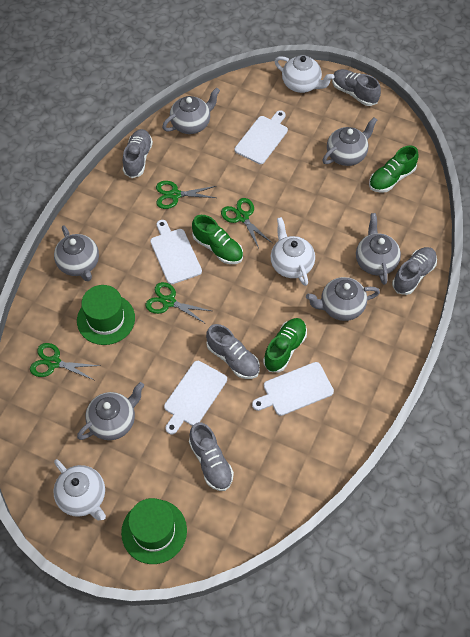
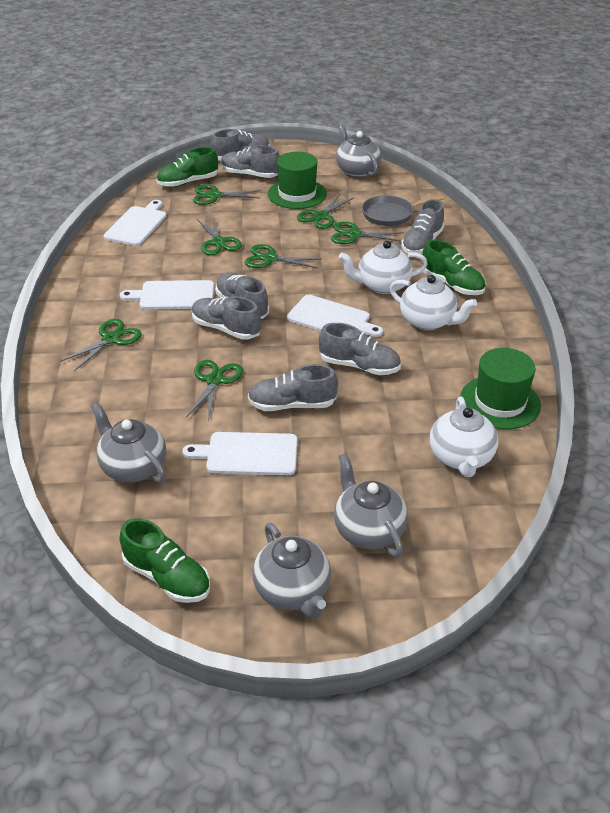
green scissors: 4 -> 7
grey pan: 0 -> 1
grey shoe: 5 -> 7
grey teapot: 6 -> 4

